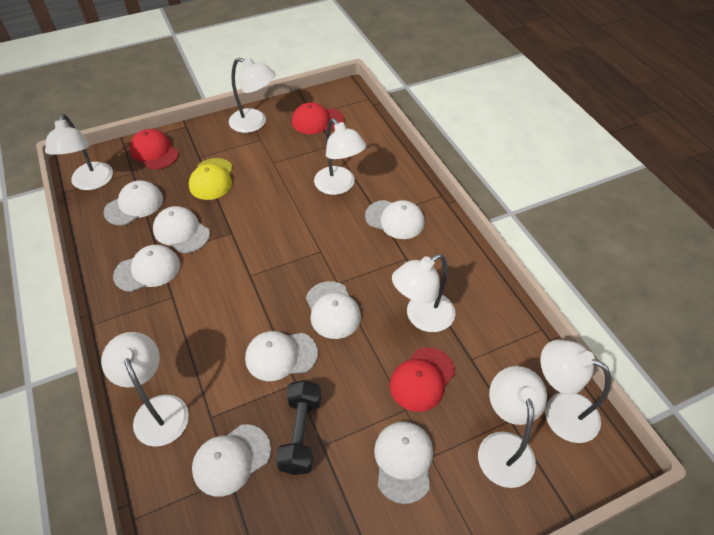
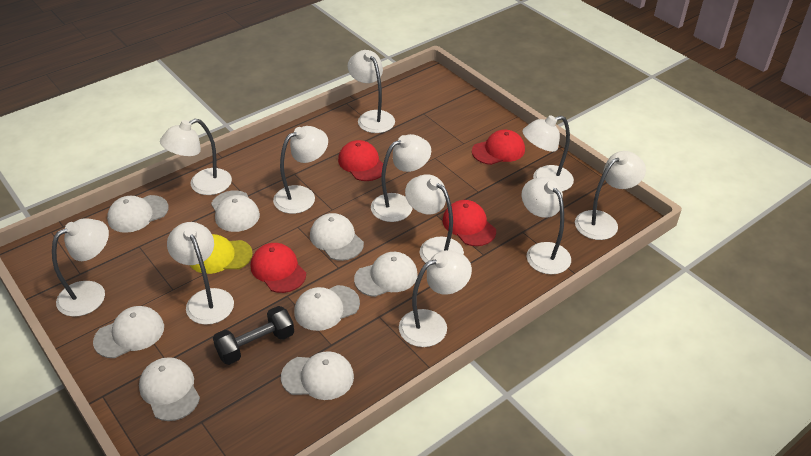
red cap: 3 -> 4
white lamp: 7 -> 11

